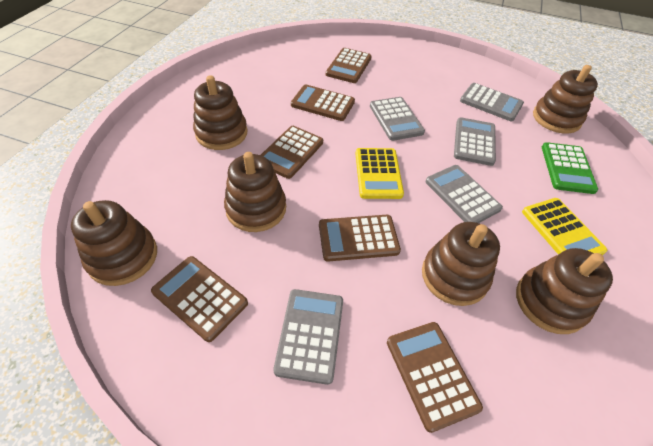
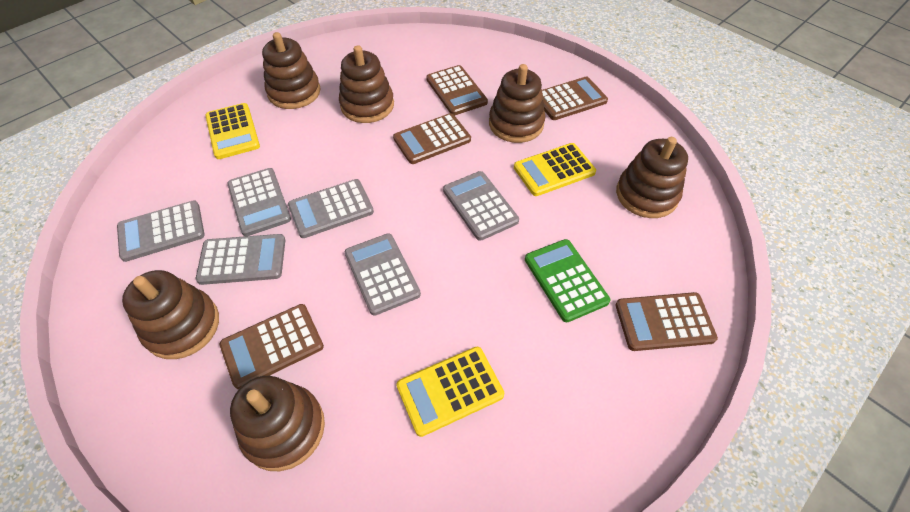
brown calculator: 6 -> 5
grey calculator: 5 -> 6
yellow calculator: 2 -> 3

